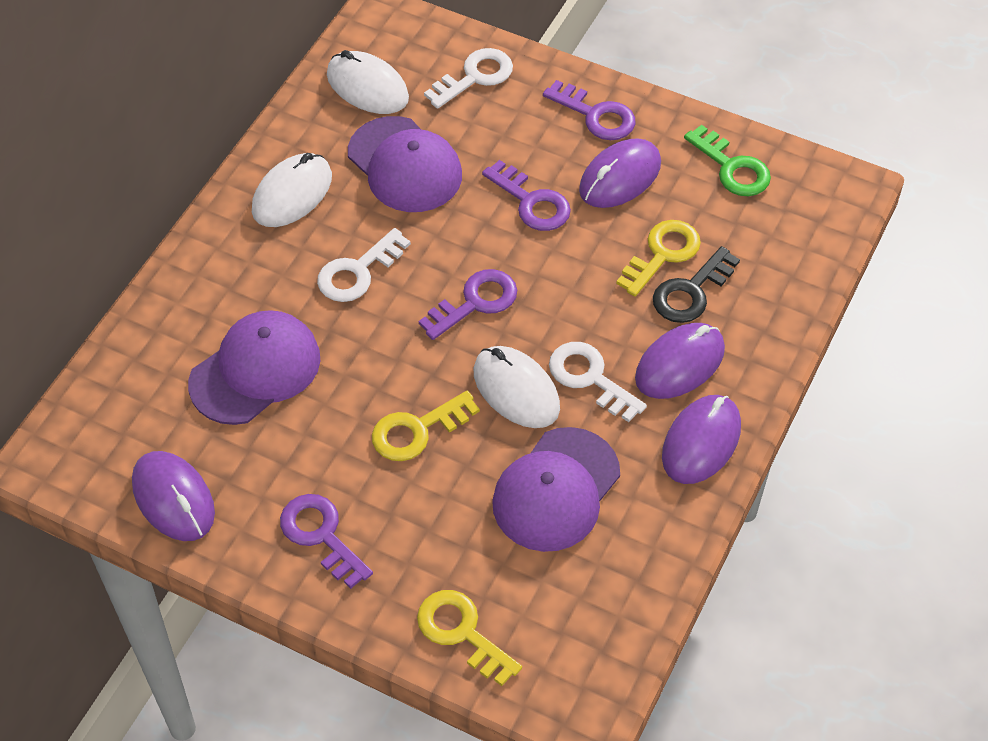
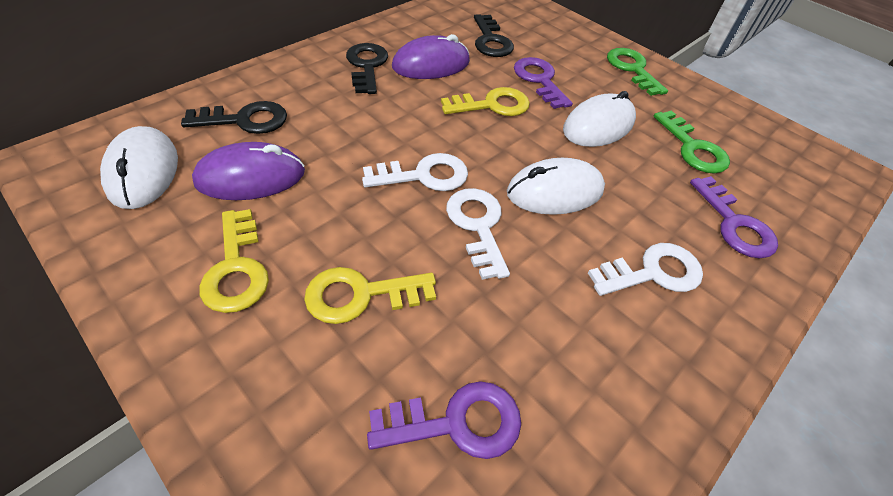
black key: 1 -> 3
green key: 1 -> 2
purple cap: 3 -> 0
purple key: 4 -> 3
purple mouse: 4 -> 2

